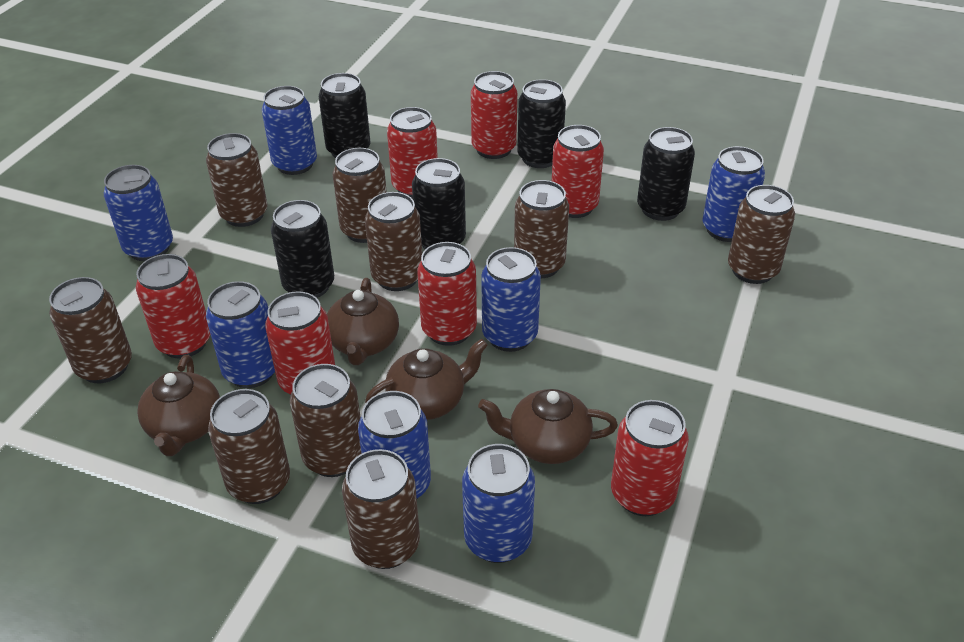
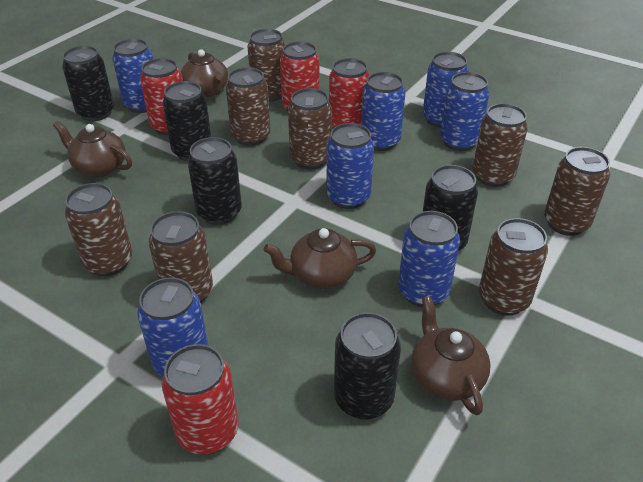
brown can: 9 -> 8
red can: 7 -> 4

